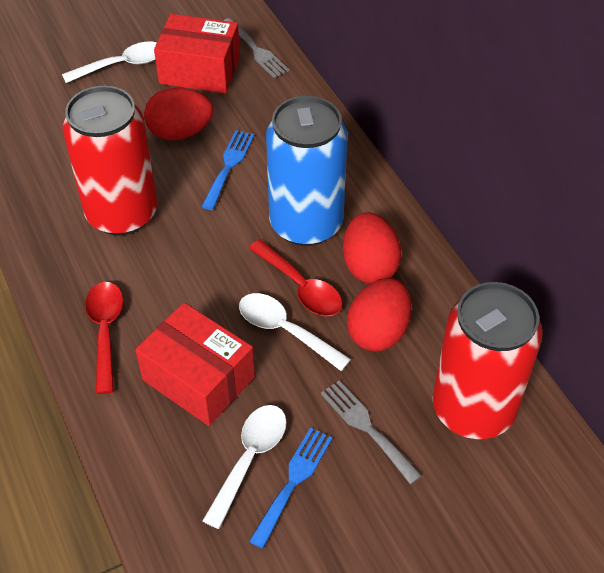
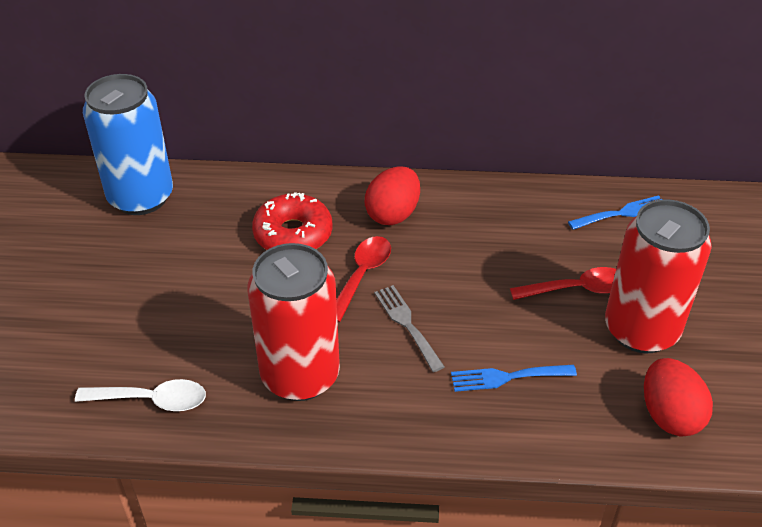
grey fork: 2 -> 1
red box: 2 -> 0
red donut: 0 -> 1
red egg: 3 -> 2
white spoon: 3 -> 1

